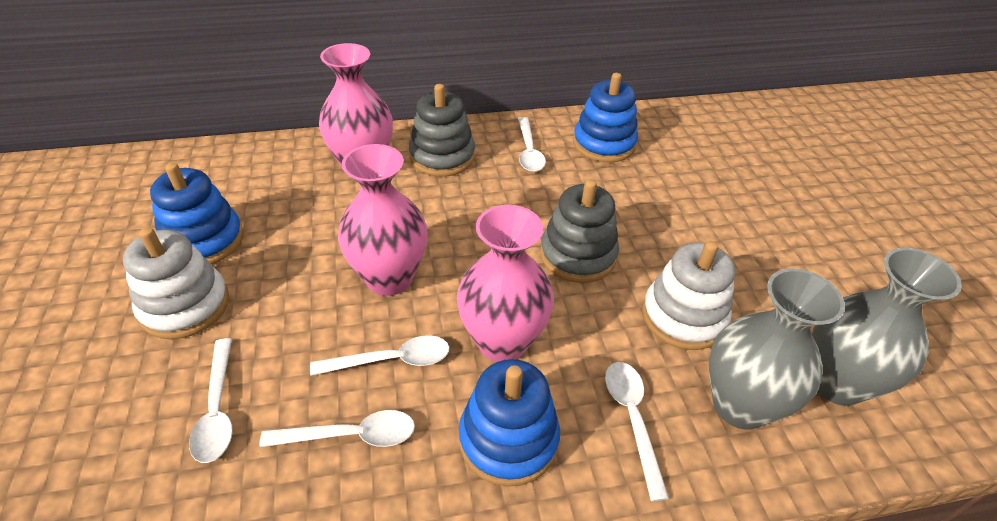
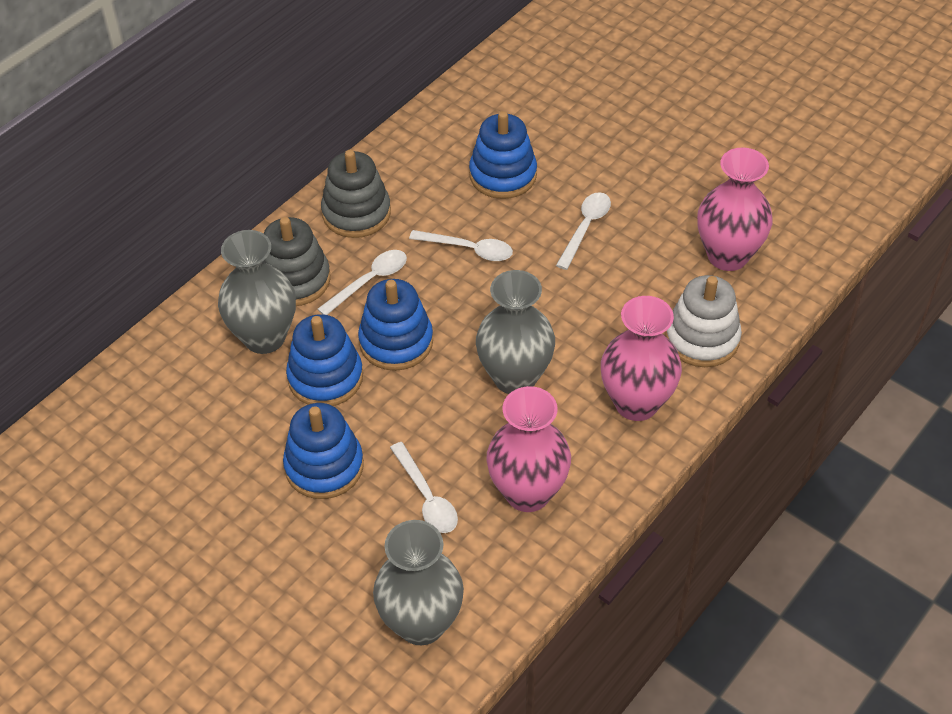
blue stacking toy: 3 -> 4
grey vase: 2 -> 3
white spoon: 5 -> 4
white stacking toy: 2 -> 1

